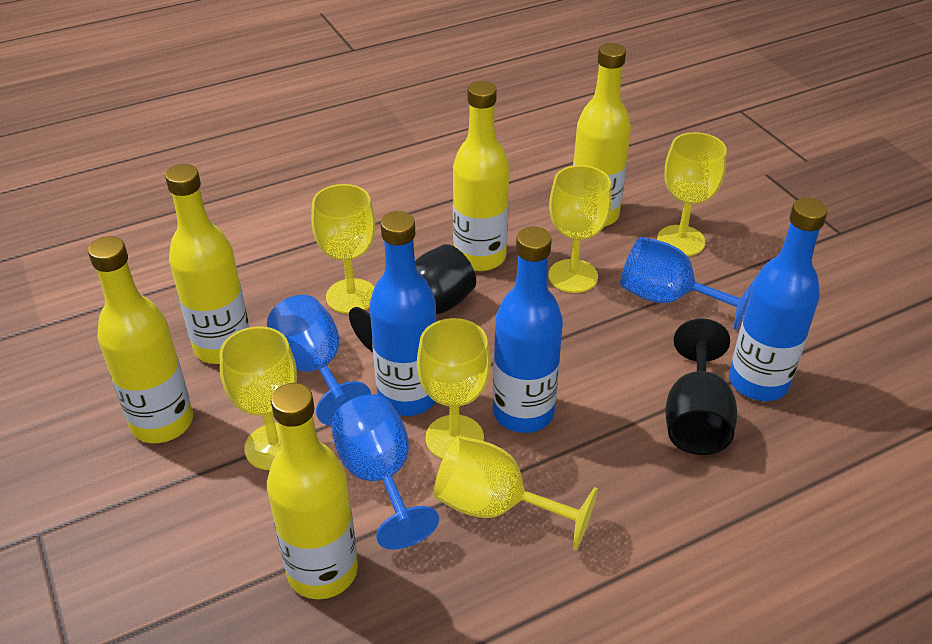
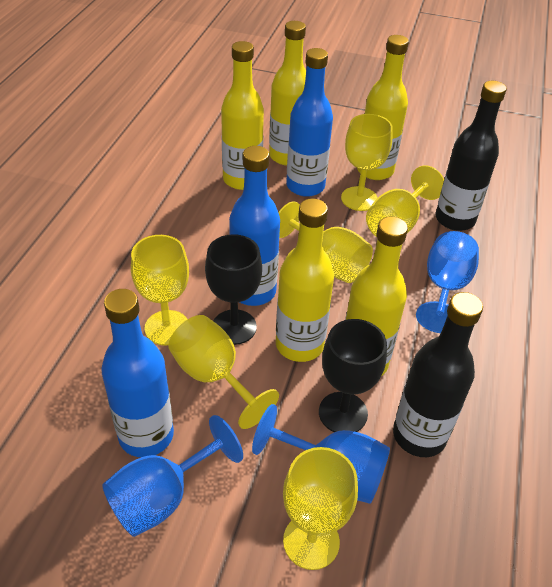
black bottle: 0 -> 2

